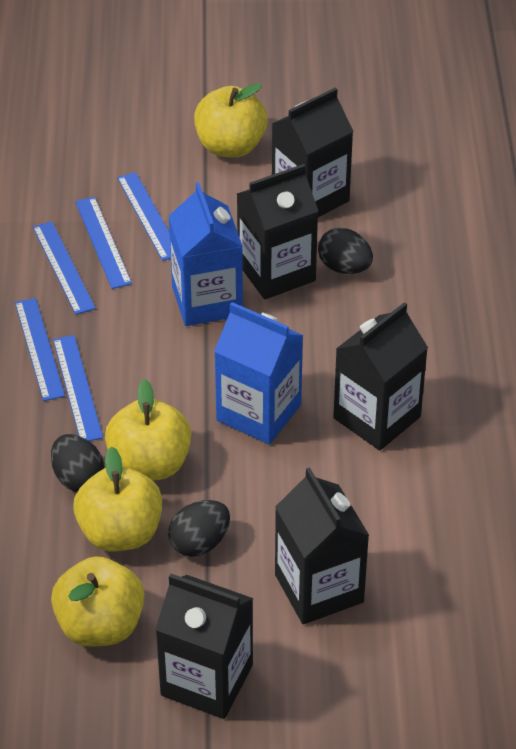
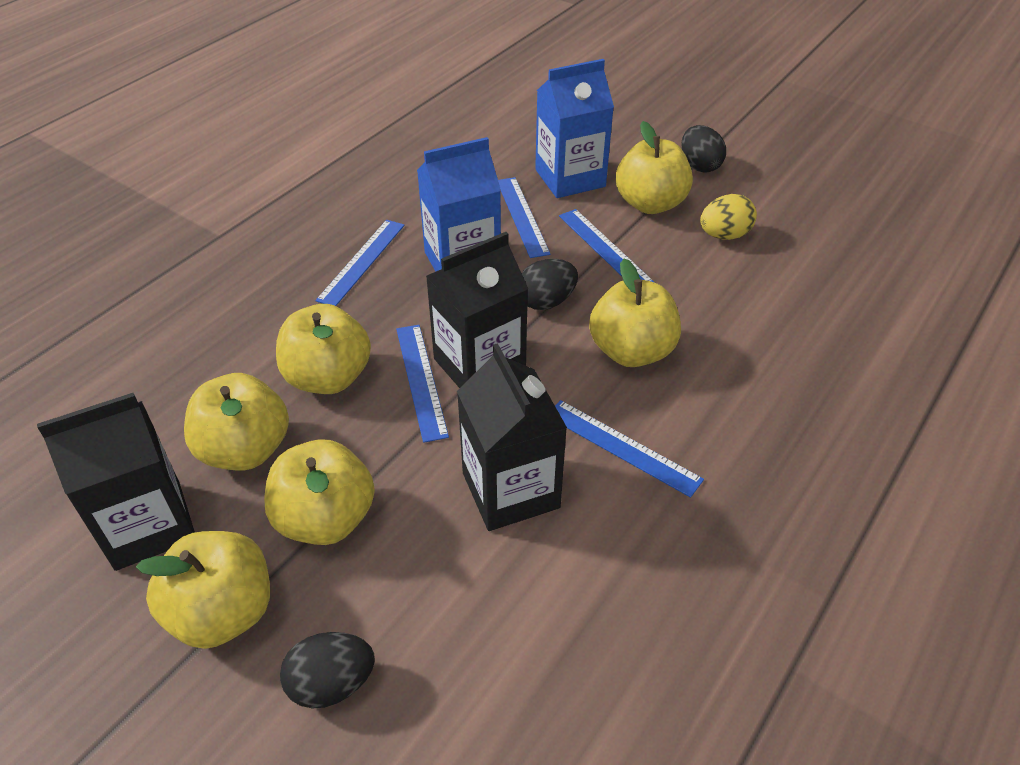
black carton: 5 -> 3
yellow apple: 4 -> 6
yellow egg: 0 -> 1

